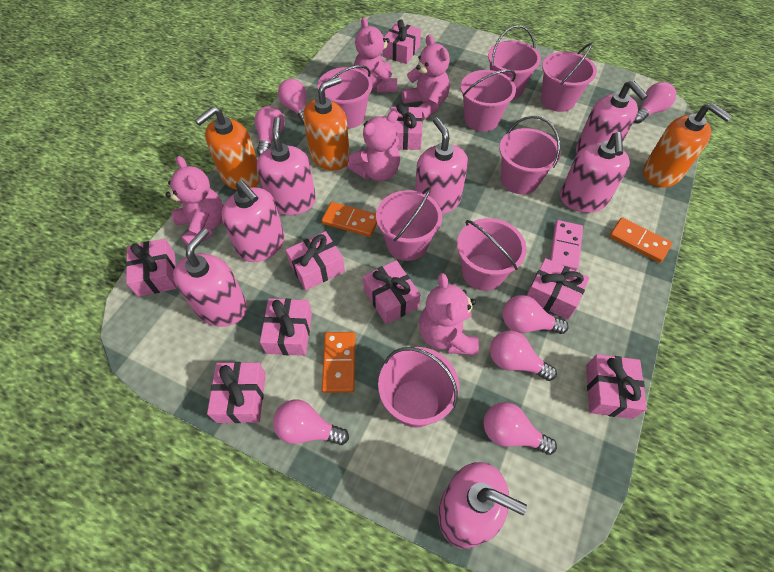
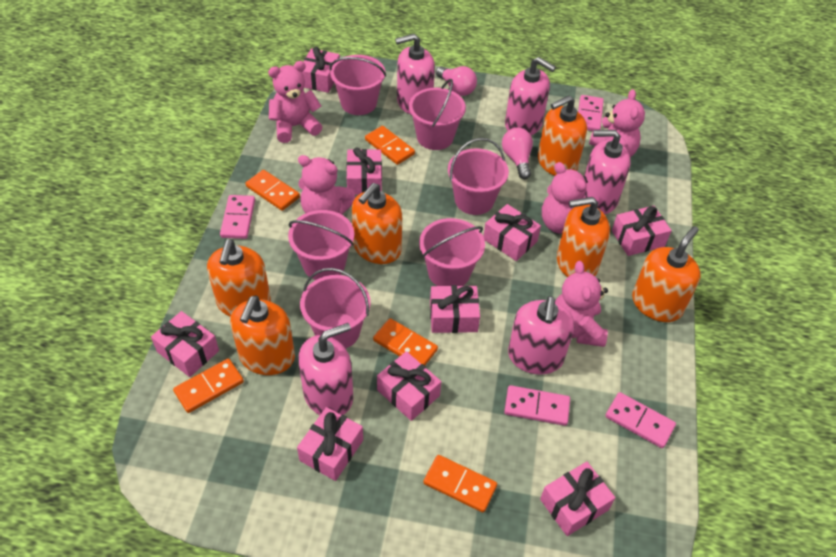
orange domino: 3 -> 5
orange soap dispenser: 3 -> 6
pink bucket: 8 -> 6
pink domino: 1 -> 4
pink light bulb: 7 -> 2
pink soap dispenser: 7 -> 5

